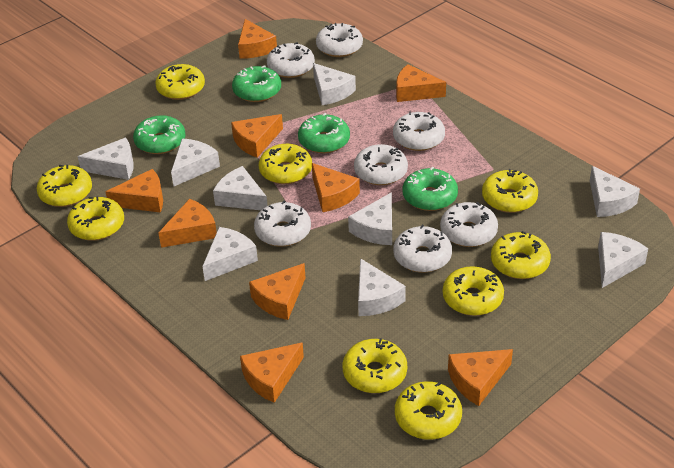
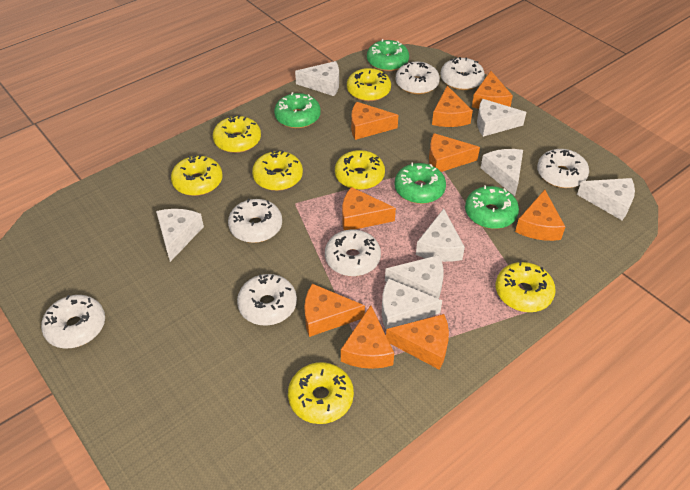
white cheese: 9 -> 8
yellow donut: 9 -> 7

